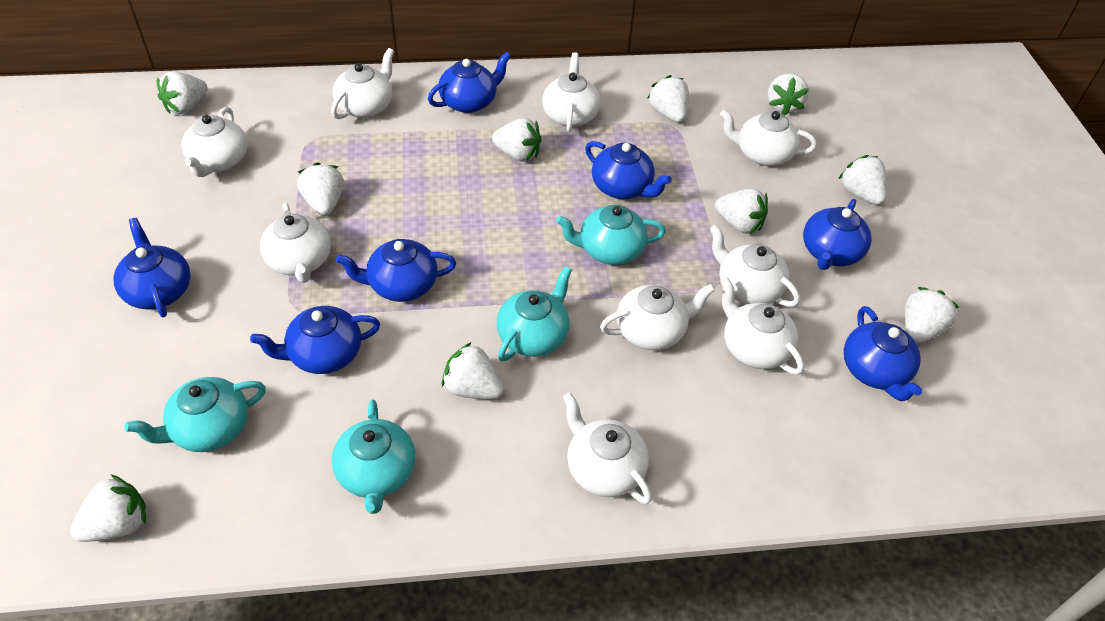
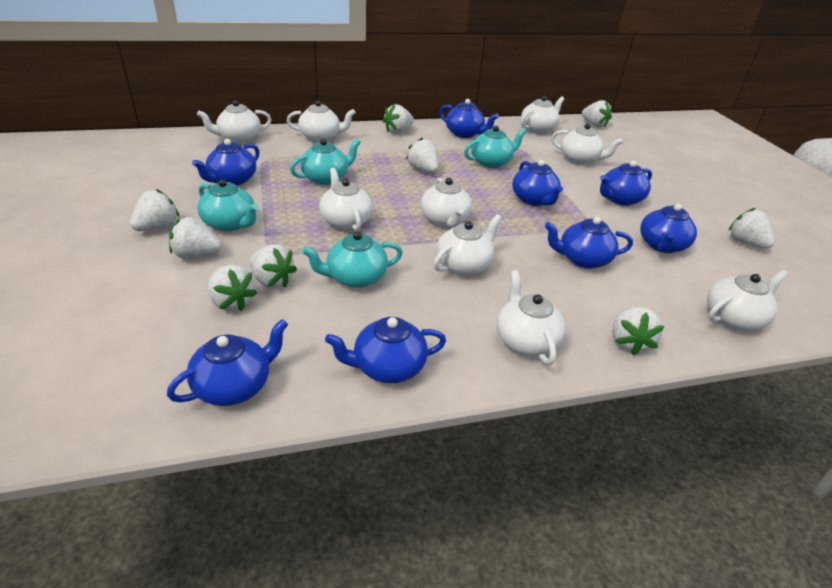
blue teapot: 7 -> 8
white strawberry: 10 -> 9

